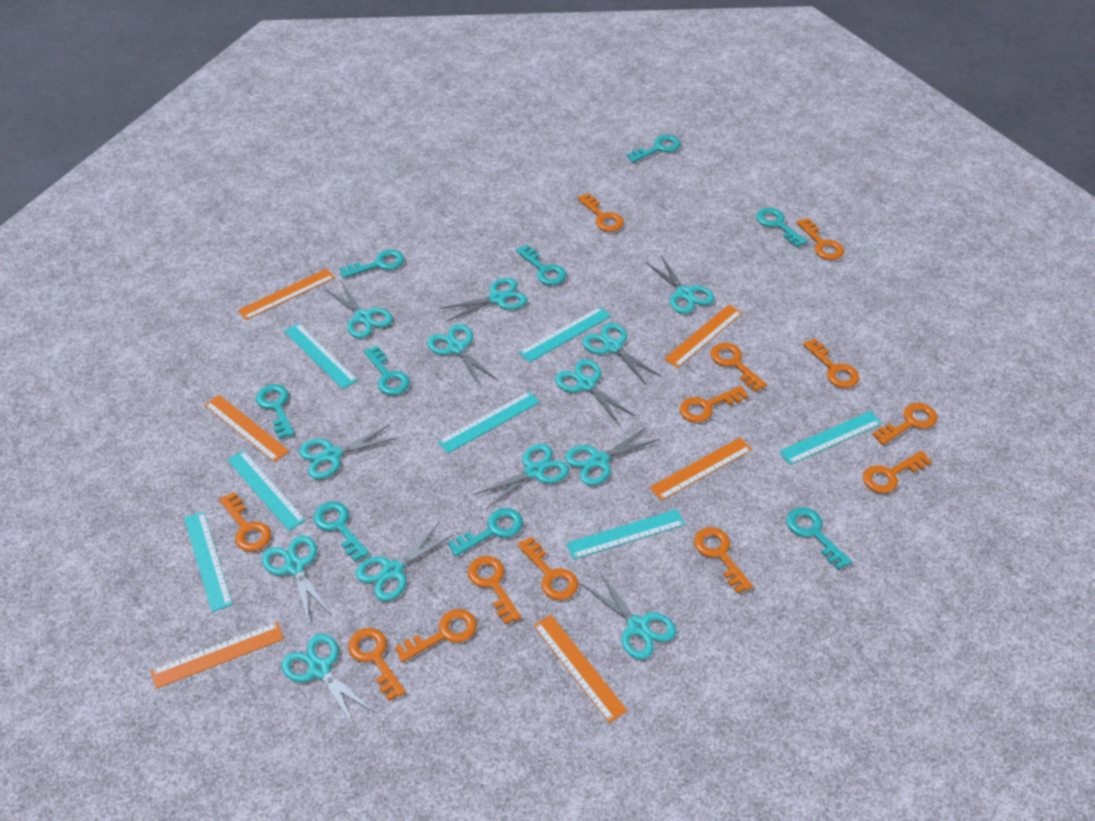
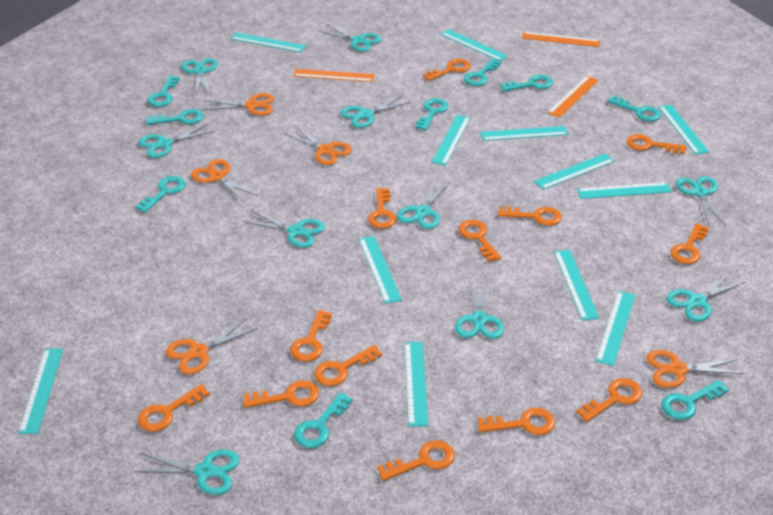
orange ruler: 6 -> 3
orange scissors: 0 -> 5
turquoise ruler: 7 -> 12
turquoise scissors: 13 -> 10

